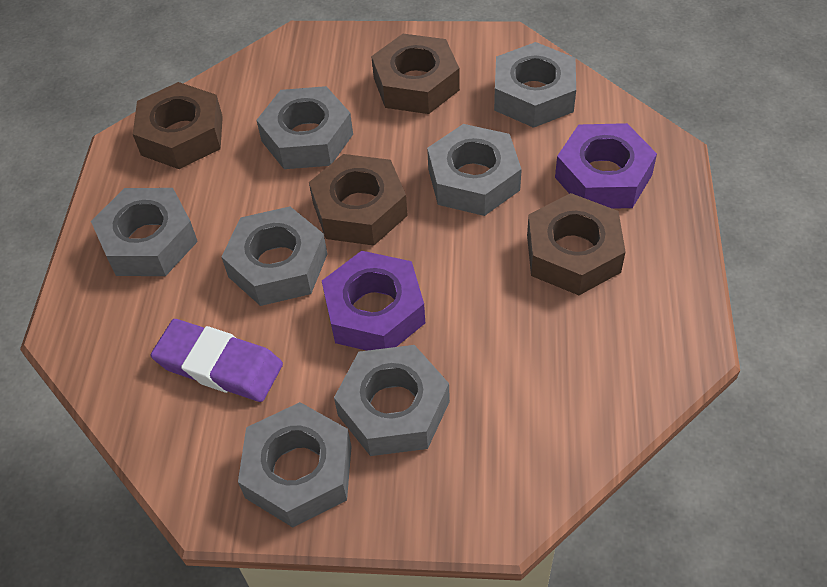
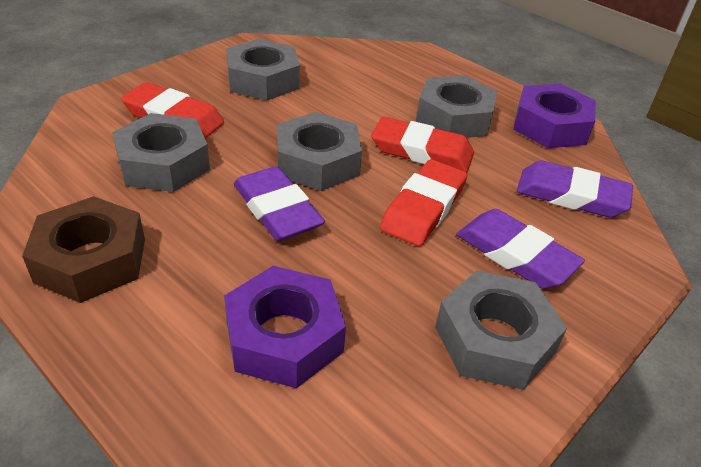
brown nut: 4 -> 1
grey nut: 7 -> 5
purple eraser: 1 -> 3
red eraser: 0 -> 3

